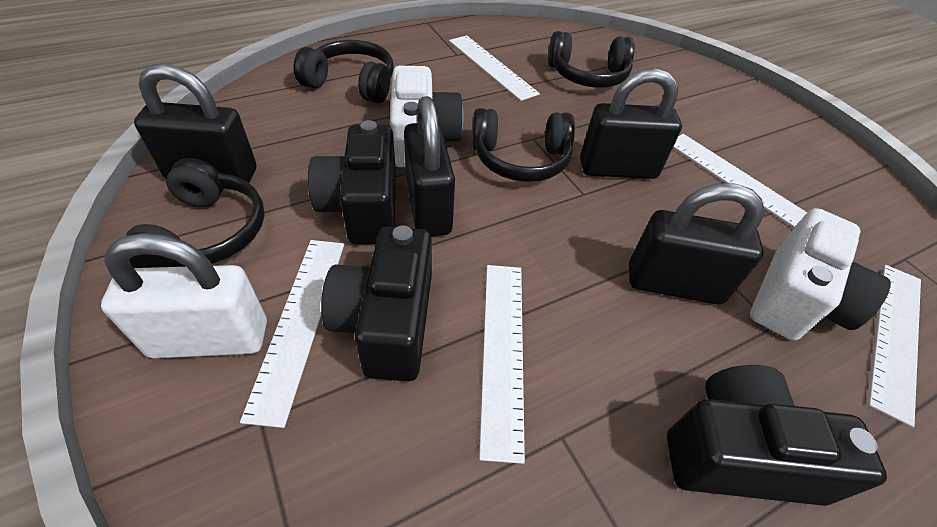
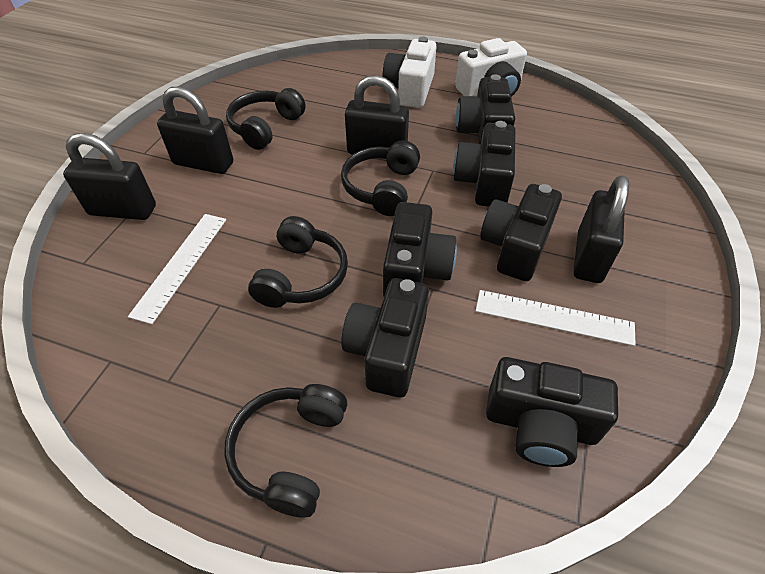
black camera: 3 -> 6
white padlock: 1 -> 0
white ruler: 5 -> 2

